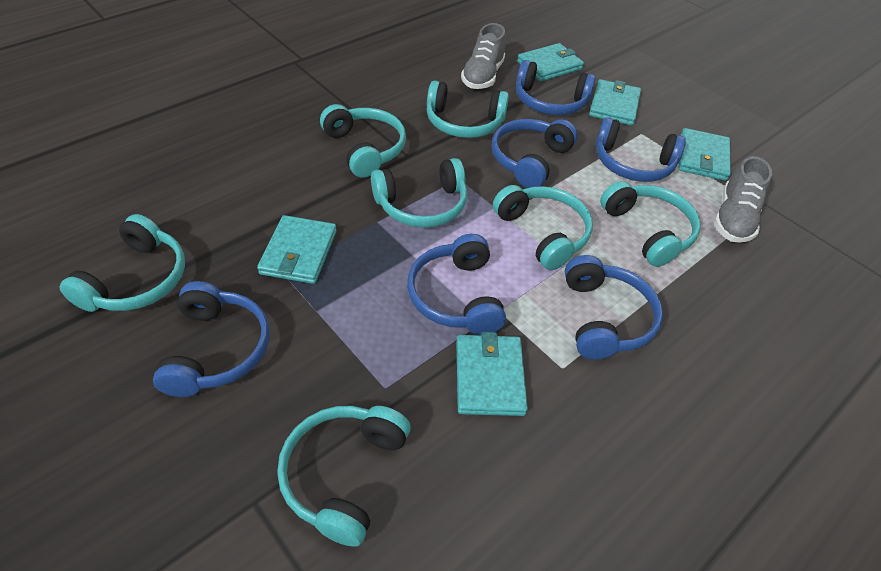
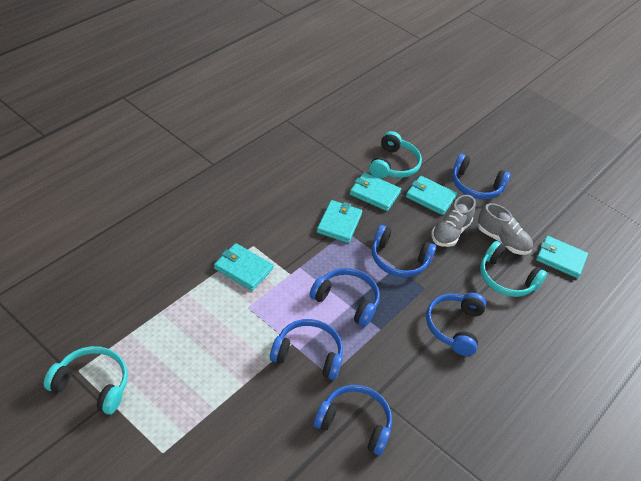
turquoise headphones: 7 -> 3

